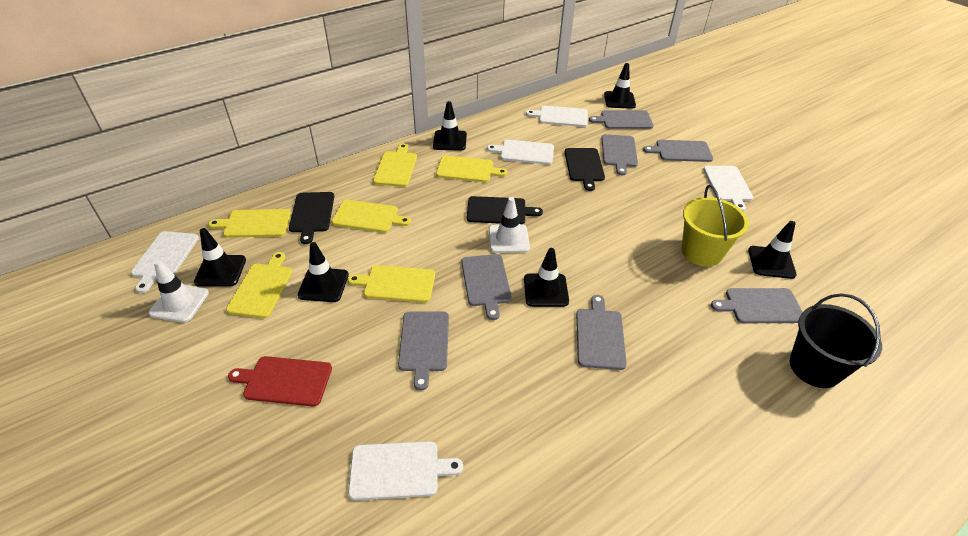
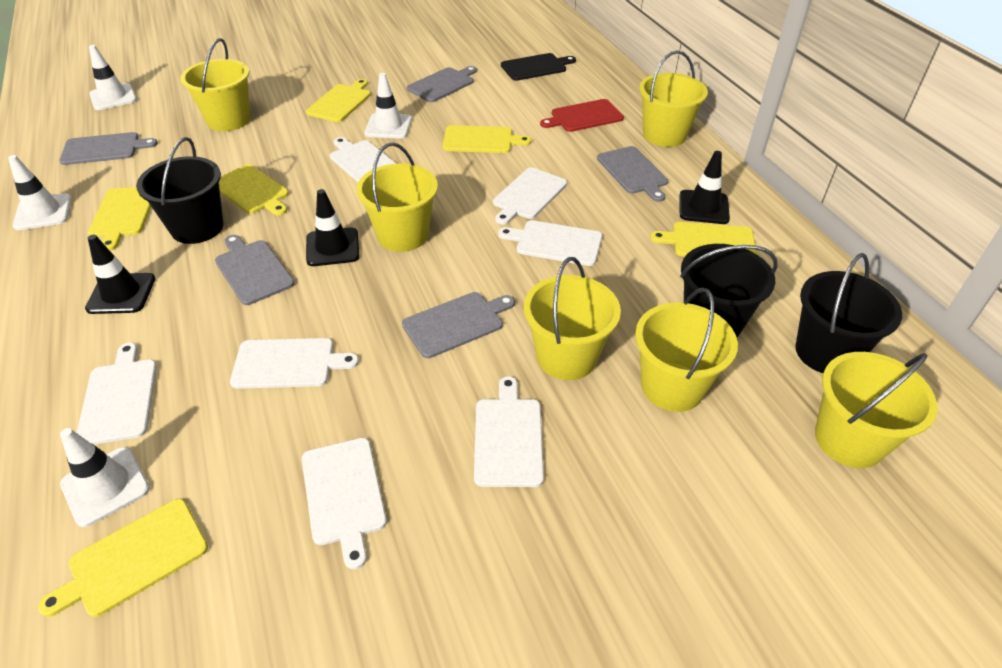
black bucket: 1 -> 3
black cutting board: 3 -> 1
black traffic cone: 6 -> 3
grey cutting board: 7 -> 5
white cutting board: 5 -> 7
white traffic cone: 2 -> 4
yellow bucket: 1 -> 6

